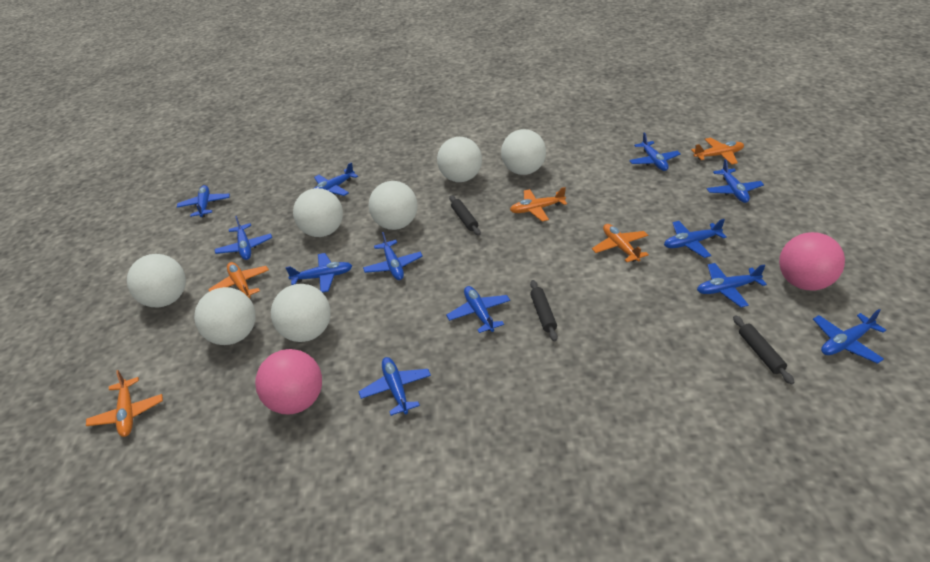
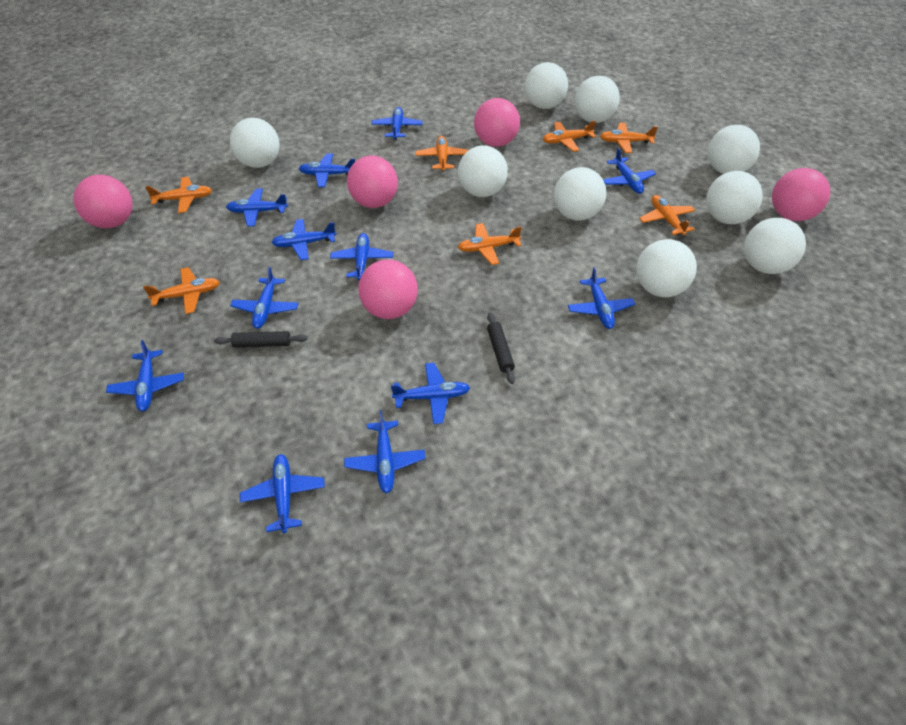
black rolling pin: 3 -> 2
orange plane: 5 -> 7
pink ball: 2 -> 5
white ball: 7 -> 9

